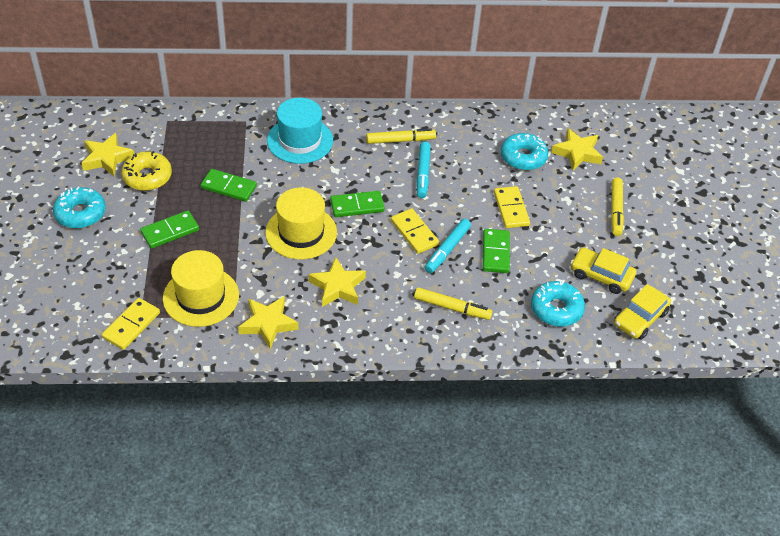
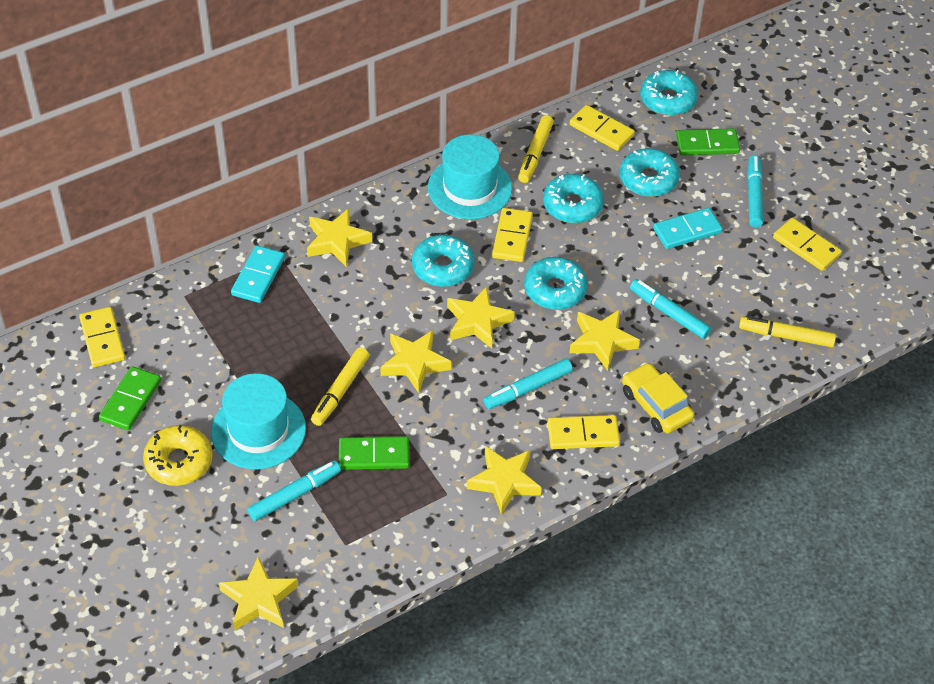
green domino: 4 -> 3
turquoise domino: 0 -> 2
turquoise donut: 3 -> 5
turquoise hat: 1 -> 2
turquoise marker: 2 -> 4
yellow car: 2 -> 1
yellow domino: 3 -> 5
yellow hat: 2 -> 0
yellow star: 4 -> 6

